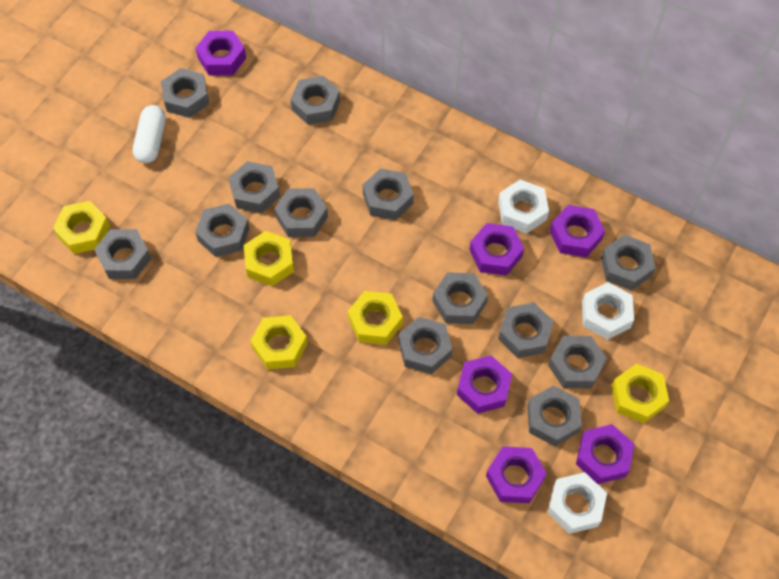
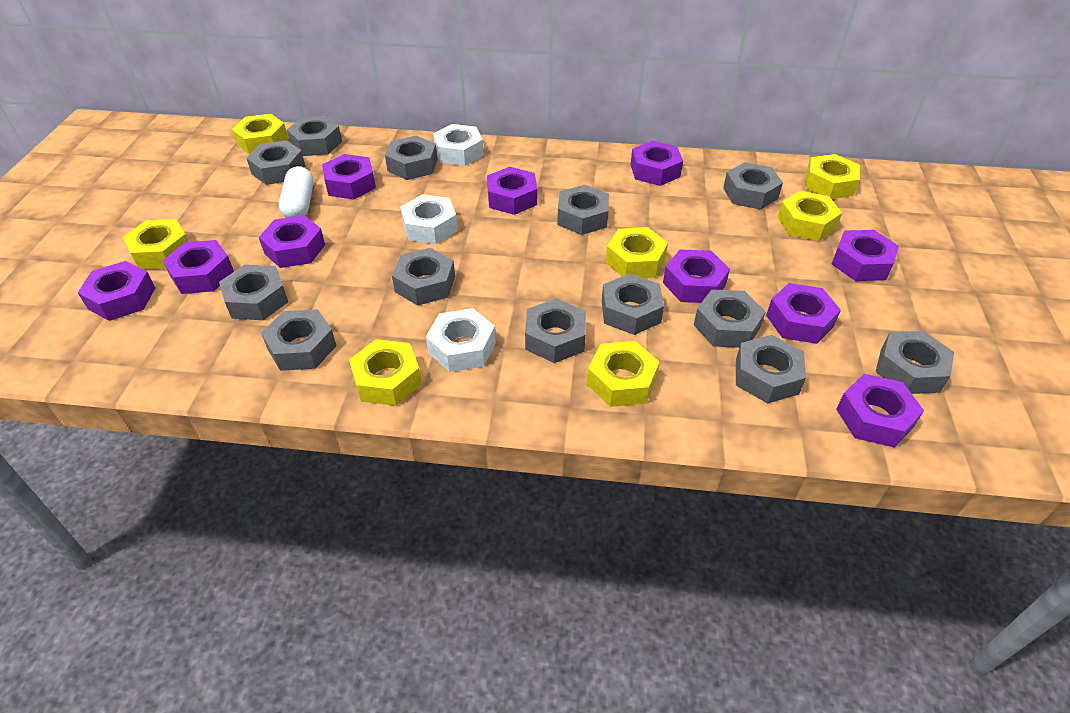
purple nut: 6 -> 10
yellow nut: 5 -> 7

